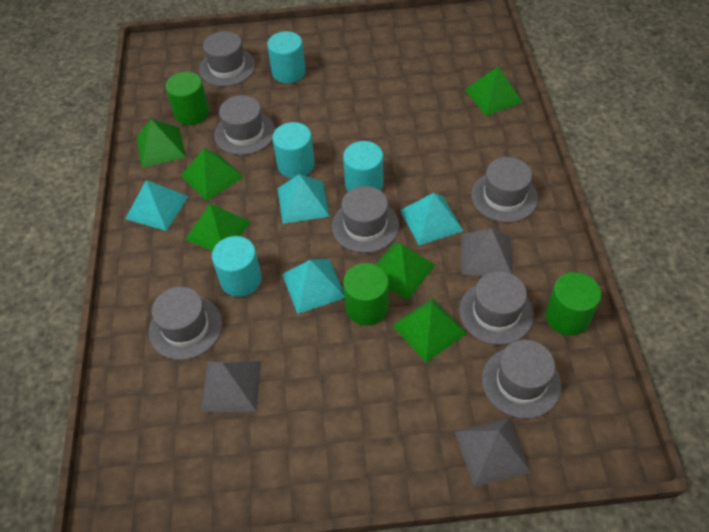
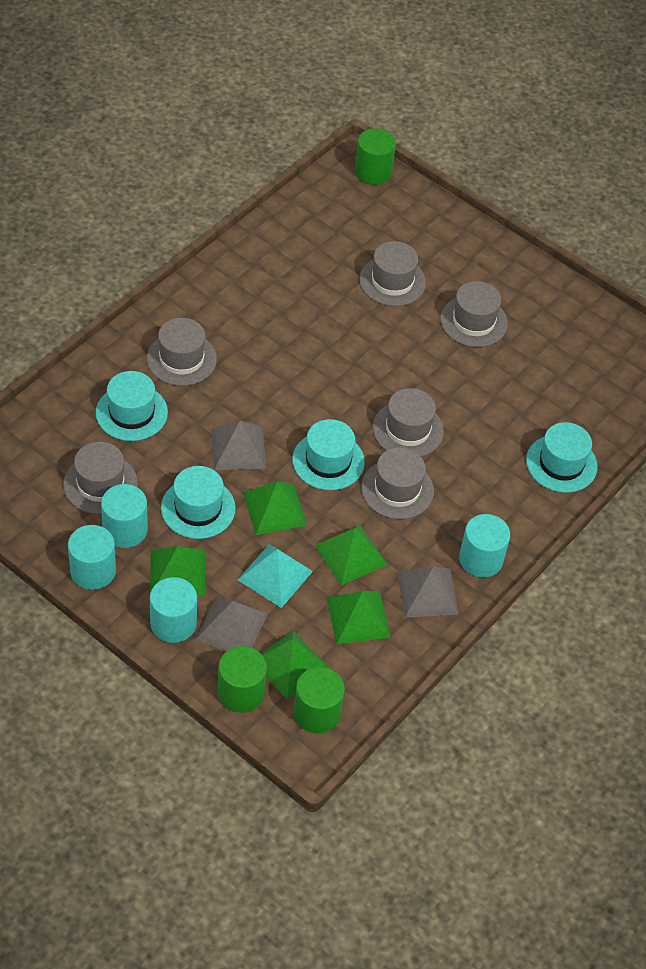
green pyramid: 6 -> 5
grey hat: 7 -> 6
turquoise hat: 0 -> 4
turquoise pyramid: 4 -> 1

